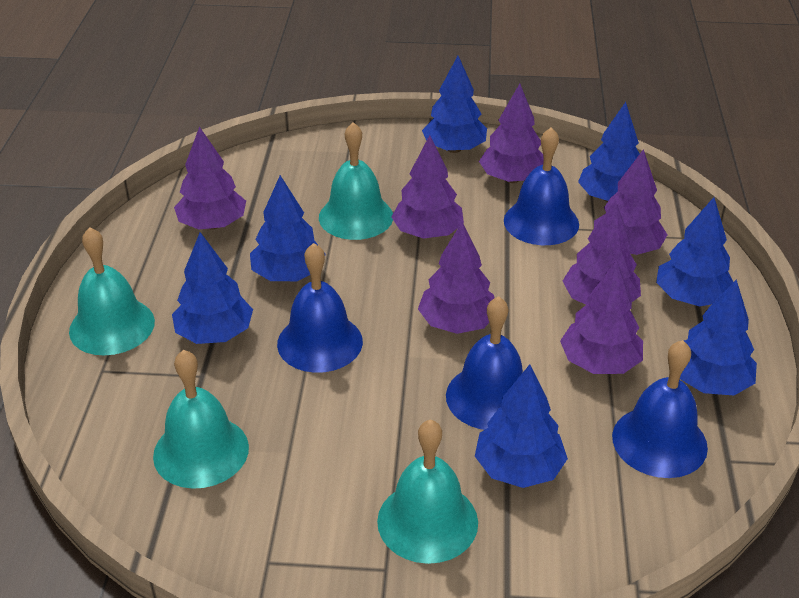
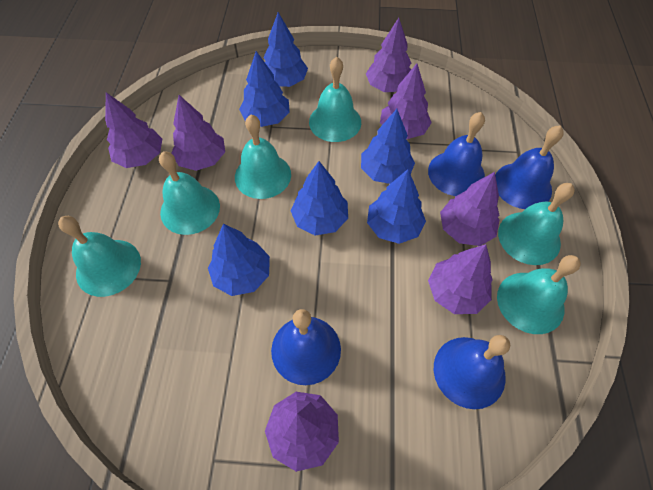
blue tree: 7 -> 6
turquoise bell: 4 -> 6

